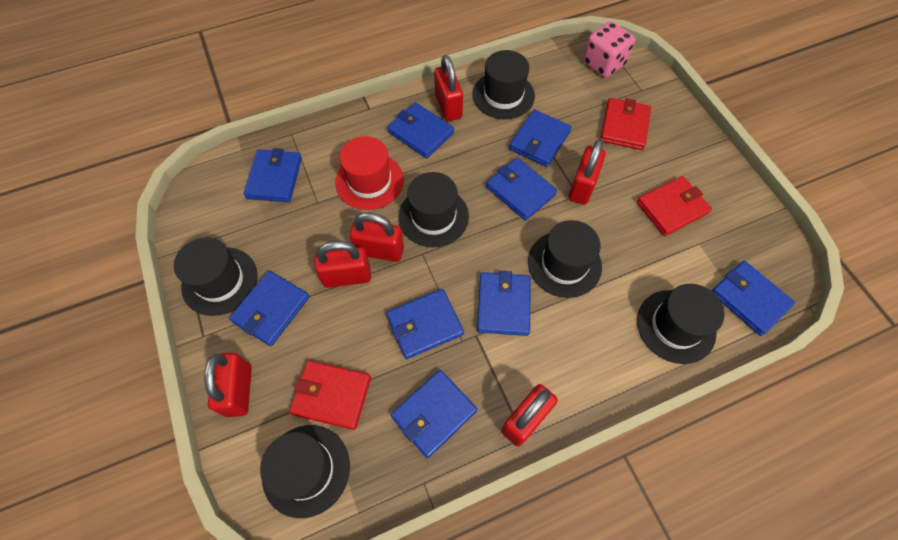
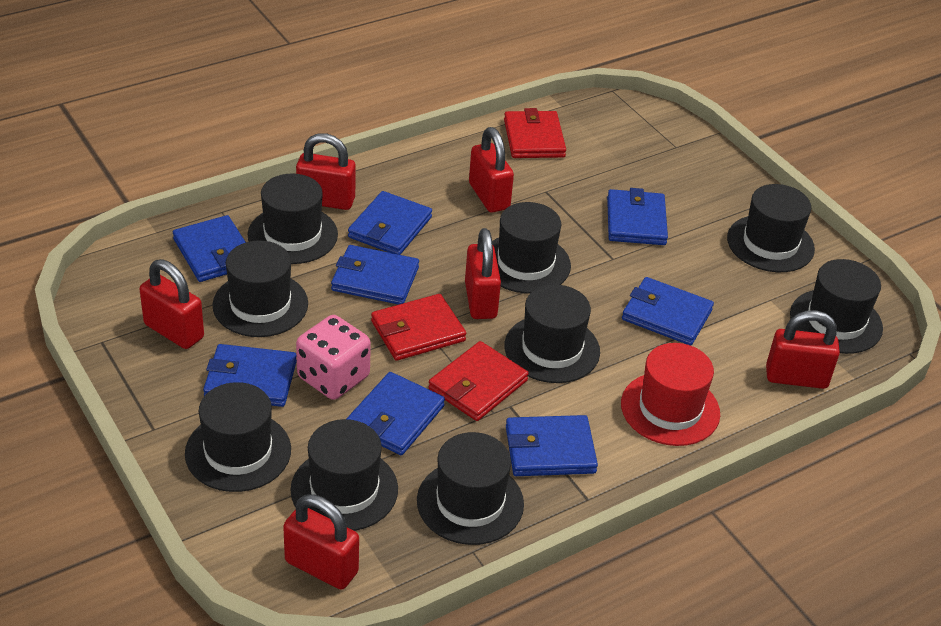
black hat: 6 -> 9
blue wallet: 9 -> 8

